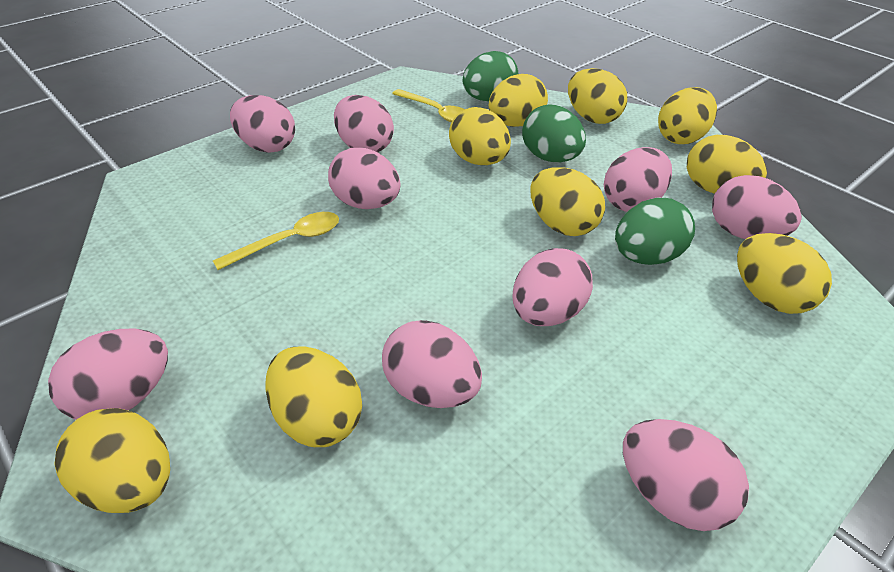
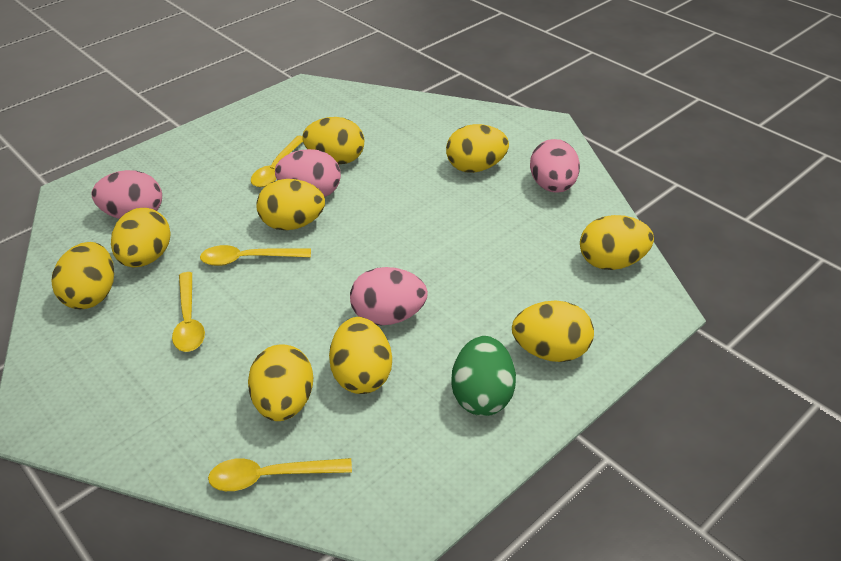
green egg: 3 -> 1
pink egg: 9 -> 4
yellow spoon: 2 -> 4

